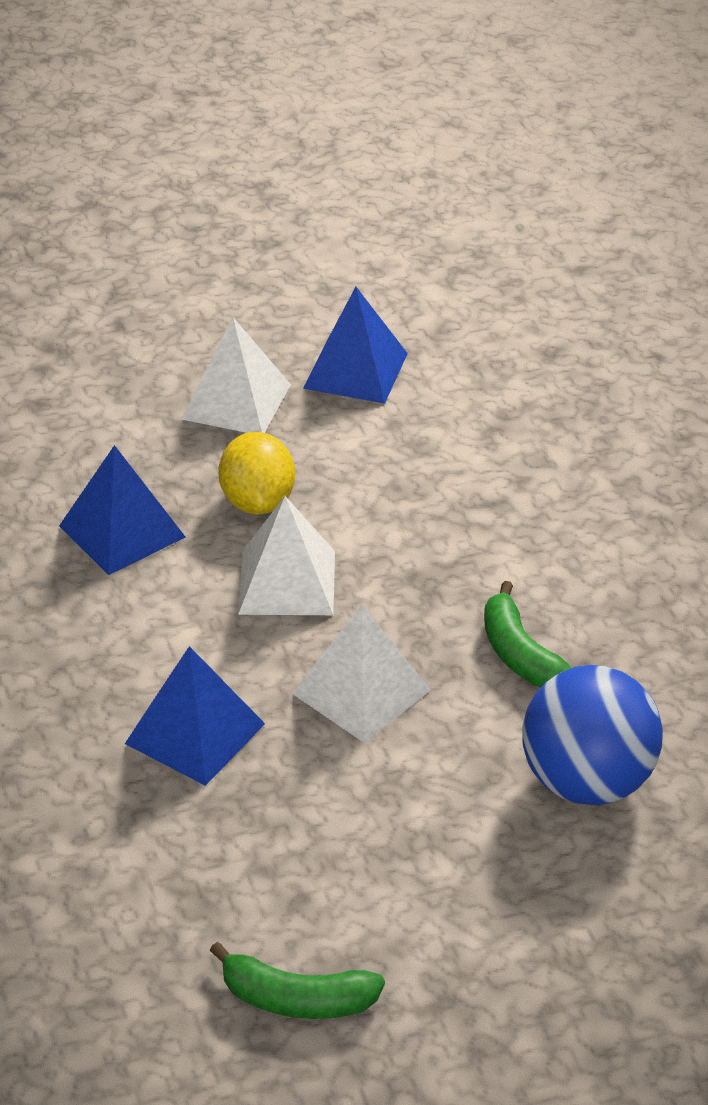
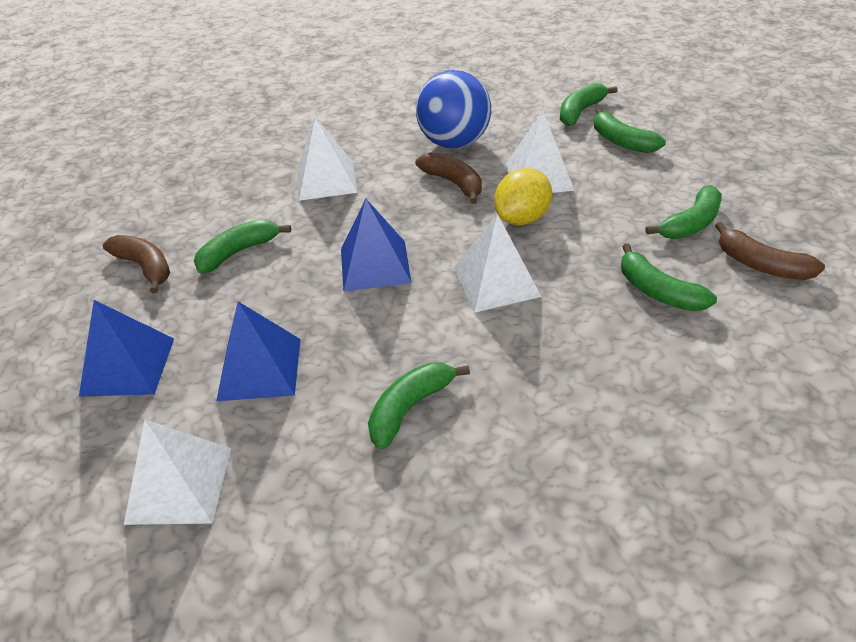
brown banana: 0 -> 3
green banana: 2 -> 6
white pyramid: 3 -> 4

